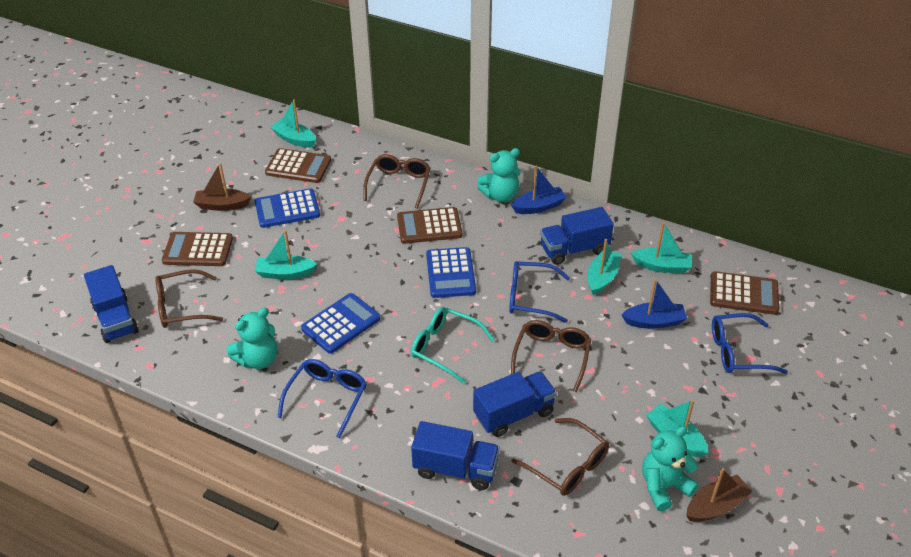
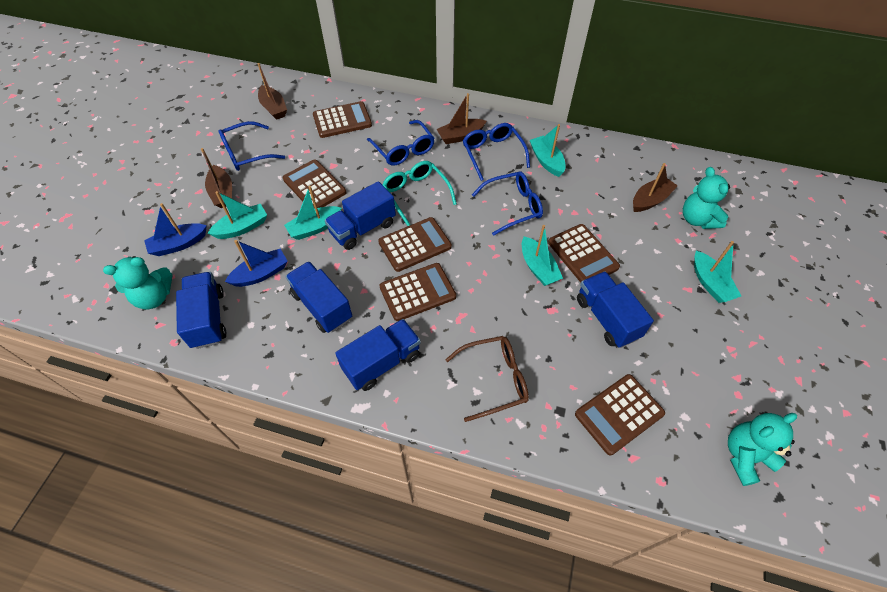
blue calculator: 3 -> 0
blue glasses: 3 -> 4
blue truck: 4 -> 5
brown boat: 2 -> 4
brown calculator: 4 -> 6
brown glasses: 4 -> 1

